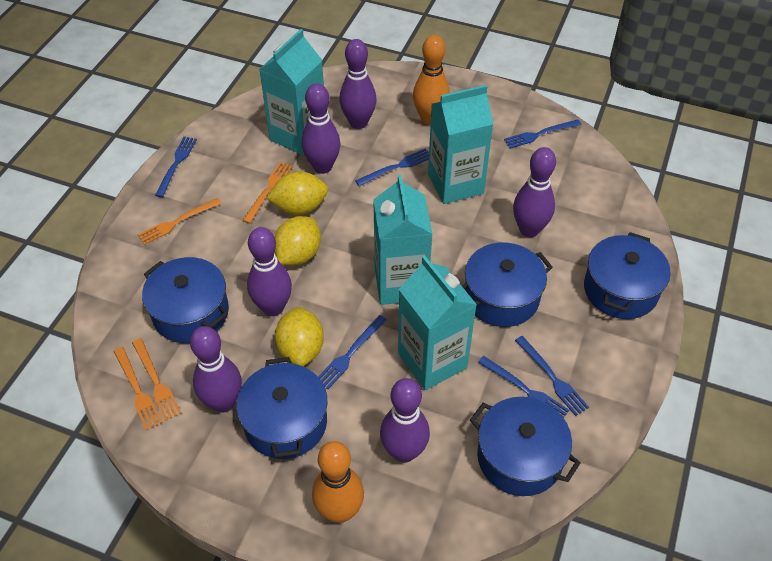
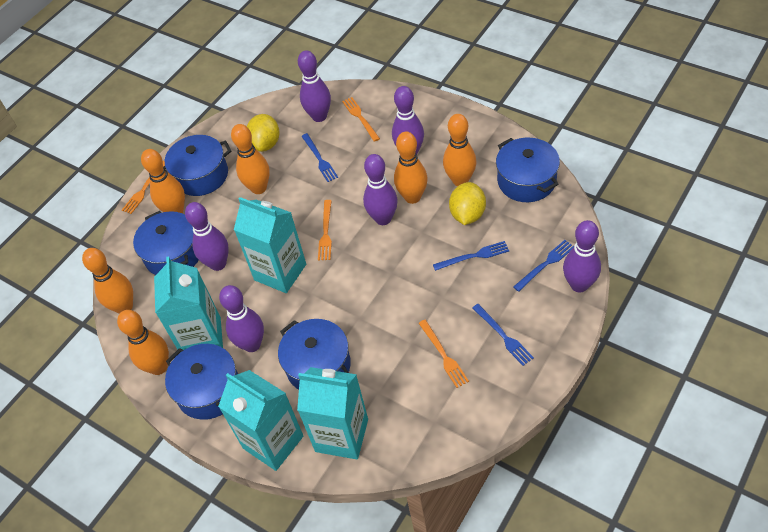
blue fork: 6 -> 4
orange bowling pin: 2 -> 6
yellow lemon: 3 -> 2

